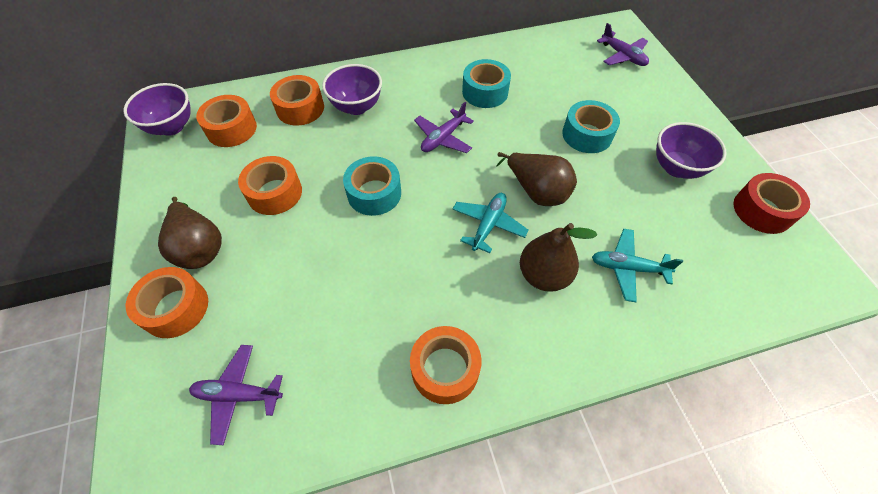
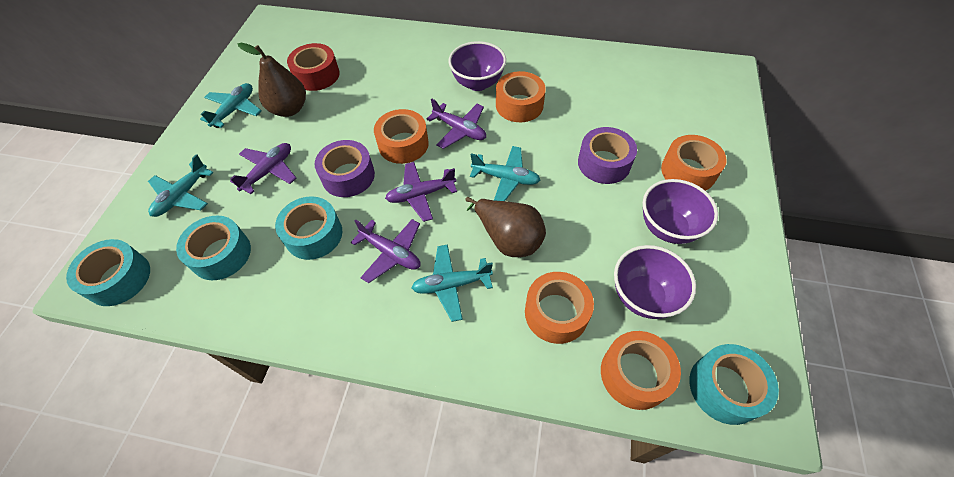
brown pear: 3 -> 2
purple plane: 3 -> 4
purple tape: 0 -> 2
turquoise plane: 2 -> 4
turquoise tape: 3 -> 4

